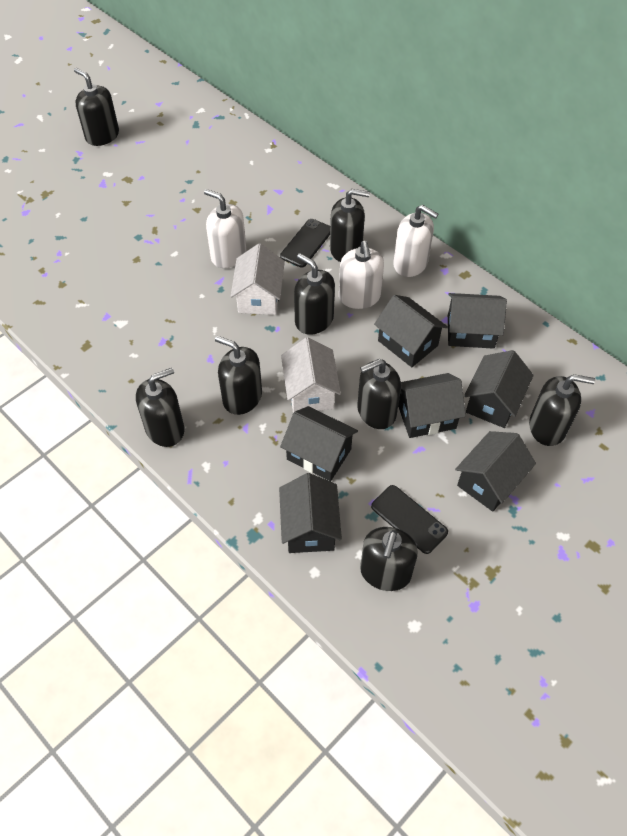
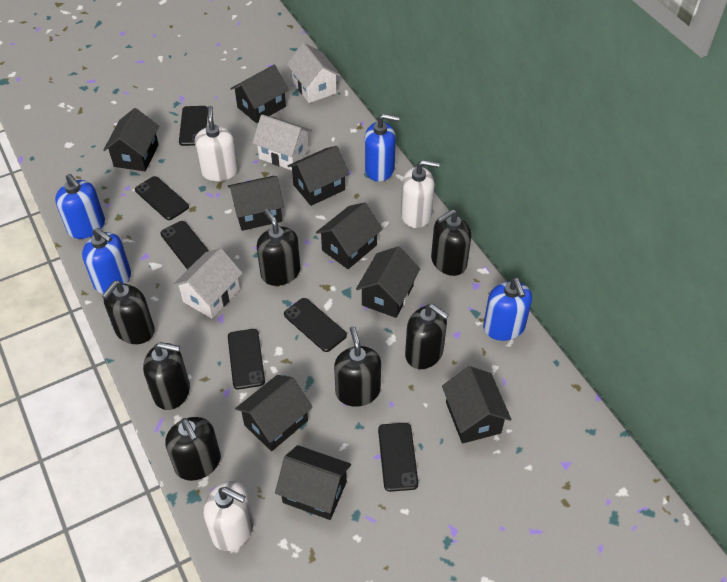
black house: 7 -> 9
black phone: 2 -> 6
black soap dispenser: 8 -> 7
blue soap dispenser: 0 -> 4
white house: 2 -> 3

